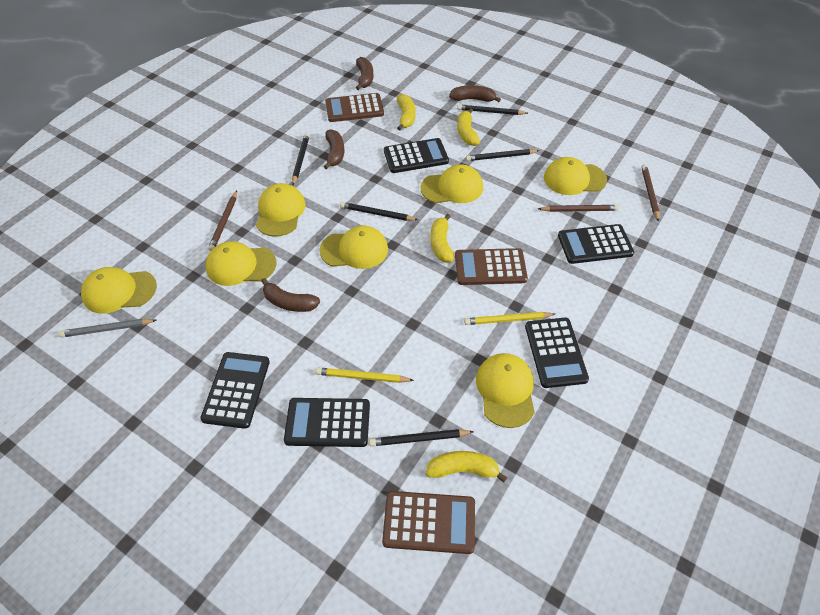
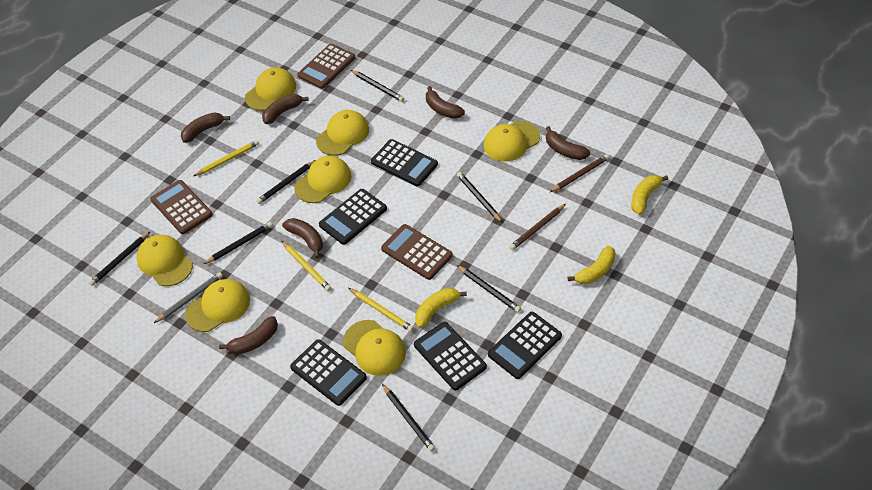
black pencil: 5 -> 7
brown banana: 4 -> 6
brown pencil: 3 -> 2
yellow banana: 4 -> 3
yellow pencil: 2 -> 3

